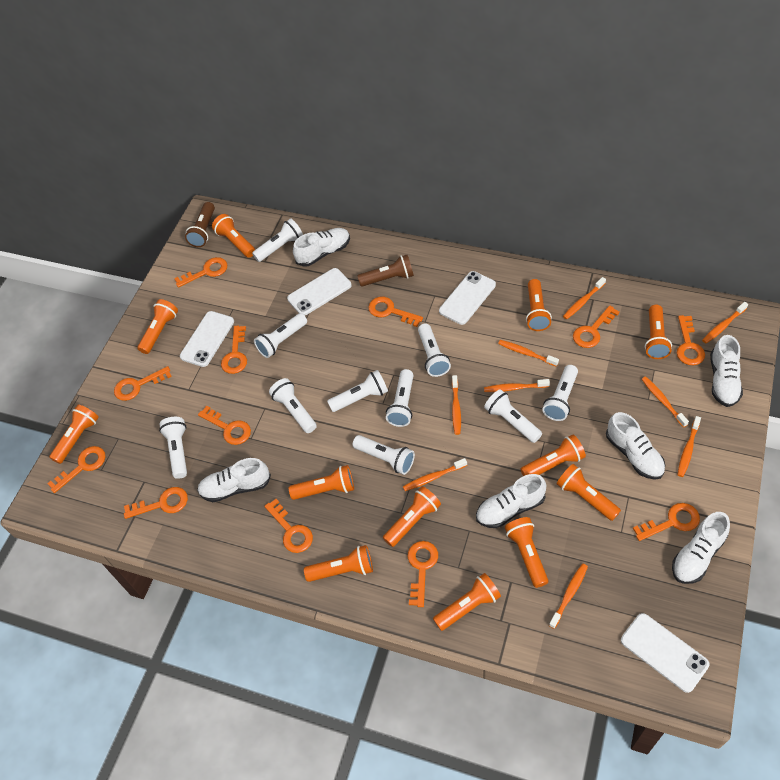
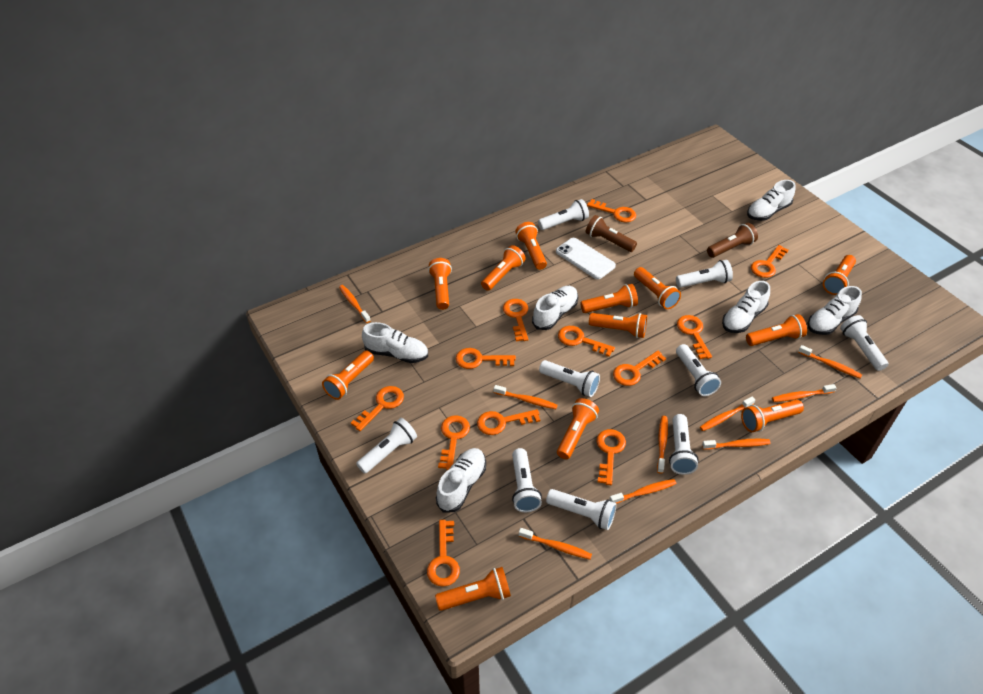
white flashlight: 10 -> 9
white phone: 4 -> 1

